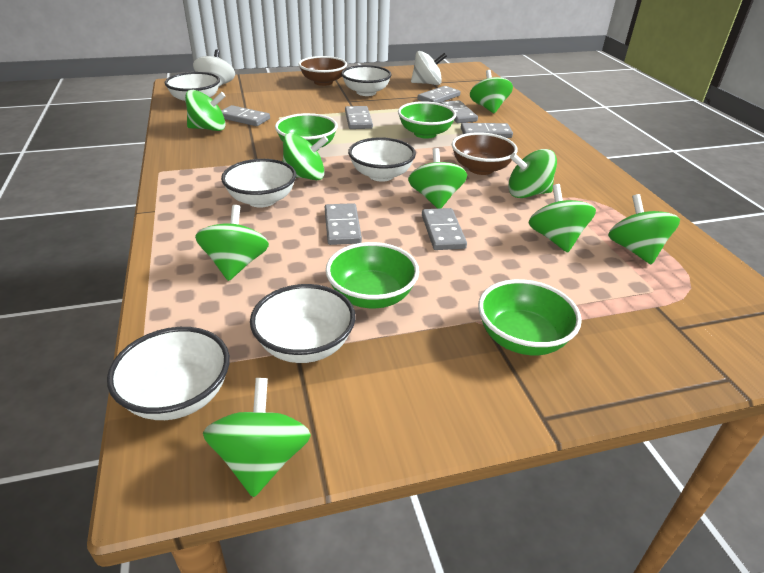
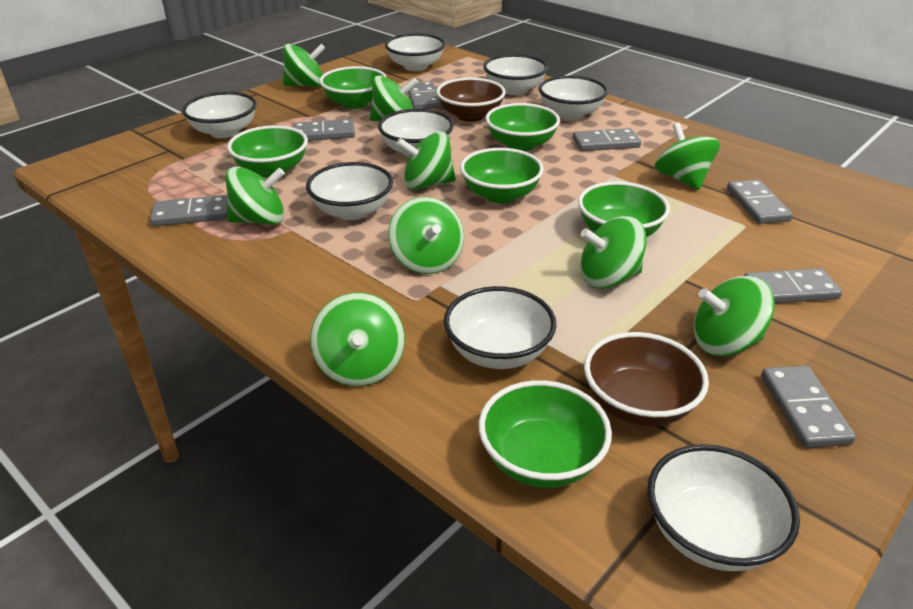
green bowl: 4 -> 6
white bowl: 6 -> 8
white spinning top: 2 -> 0

